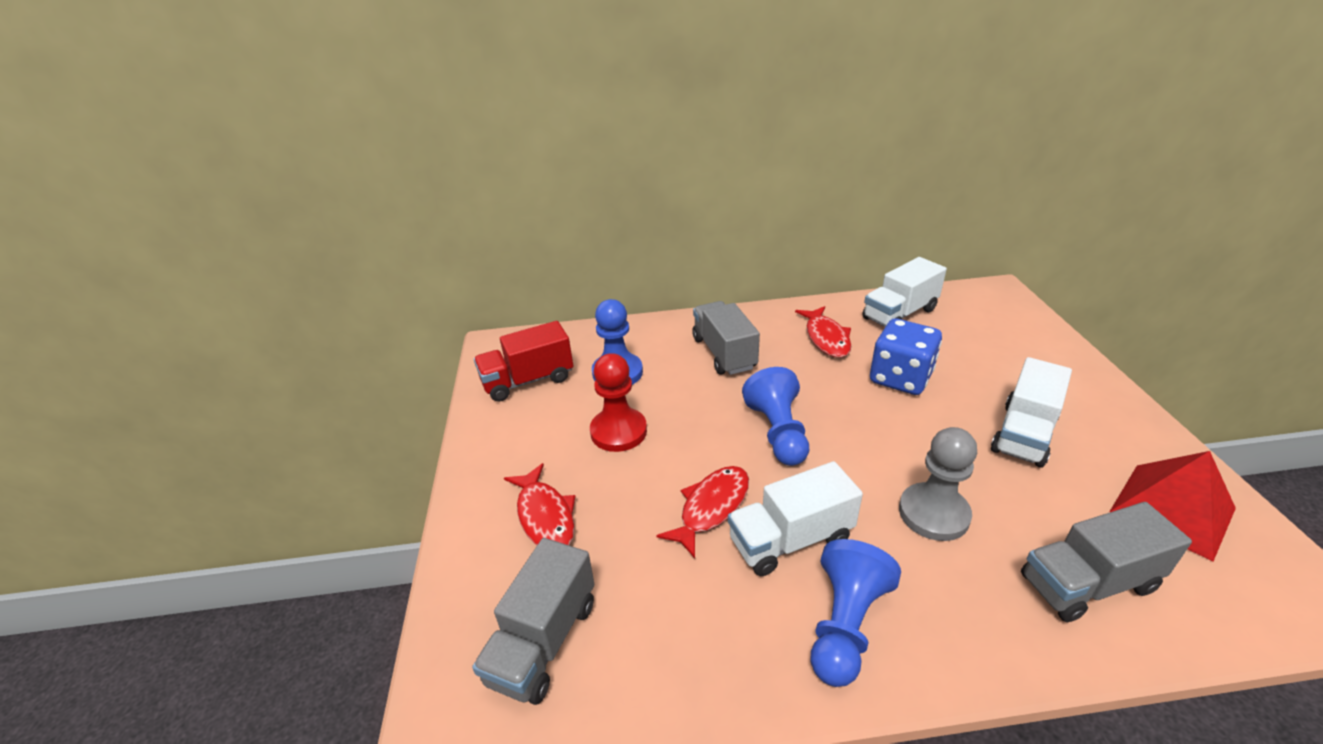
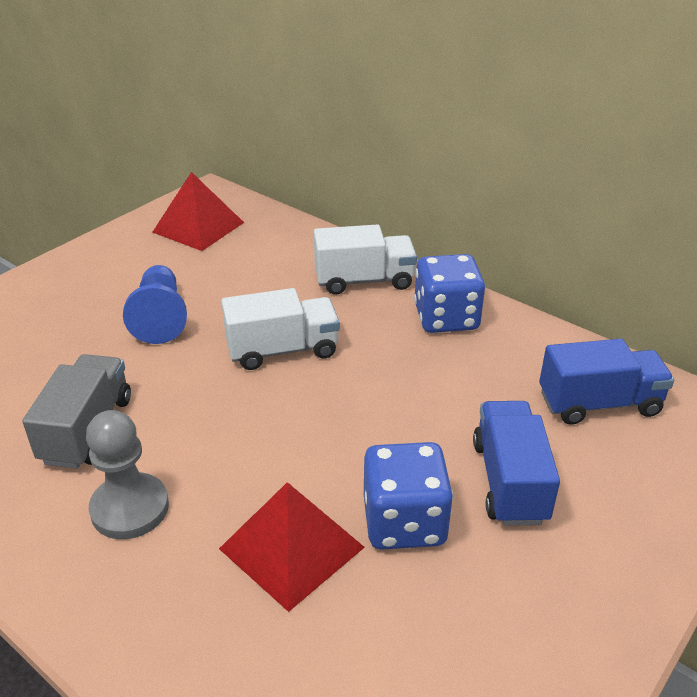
blue dice: 1 -> 2
blue pawn: 3 -> 1
blue truck: 0 -> 2
grey truck: 3 -> 1
red fish: 3 -> 0
red pawn: 1 -> 0
red pyramid: 1 -> 2
red truck: 1 -> 0
white truck: 3 -> 2

